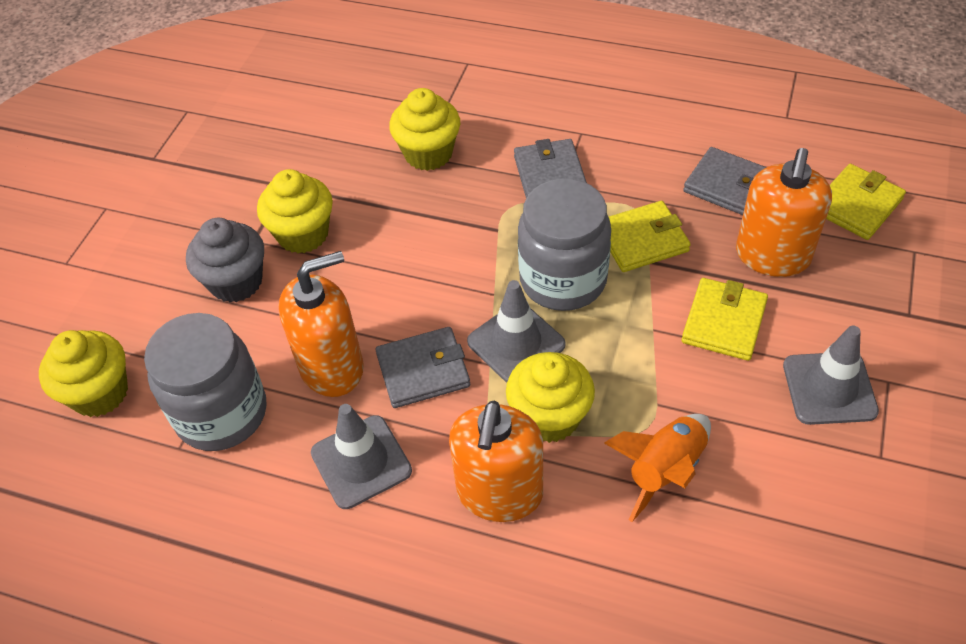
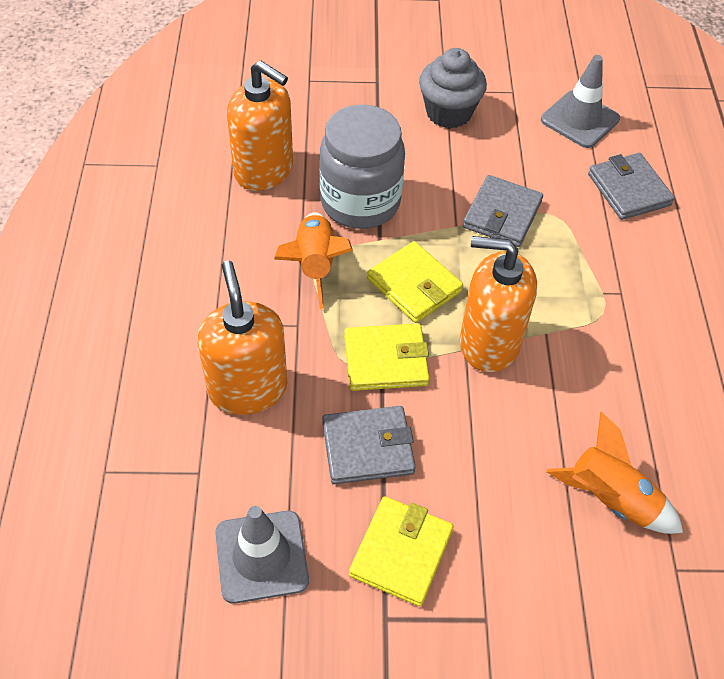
grey jar: 2 -> 1
grey traffic cone: 3 -> 2
orange rocket: 1 -> 2
yellow cupcake: 4 -> 0

